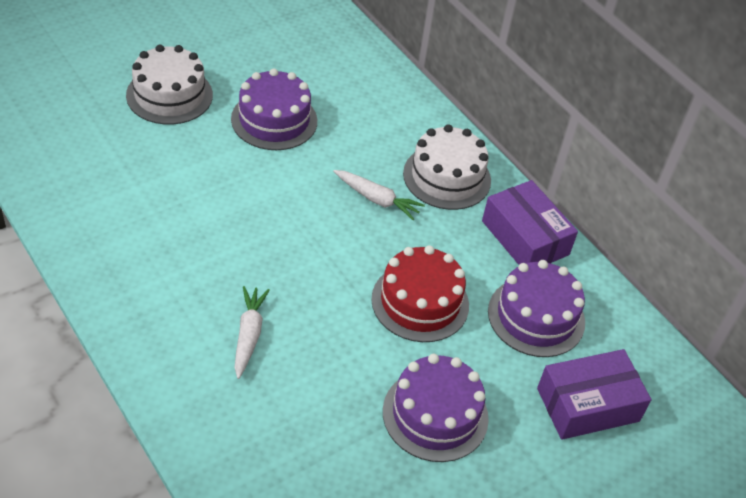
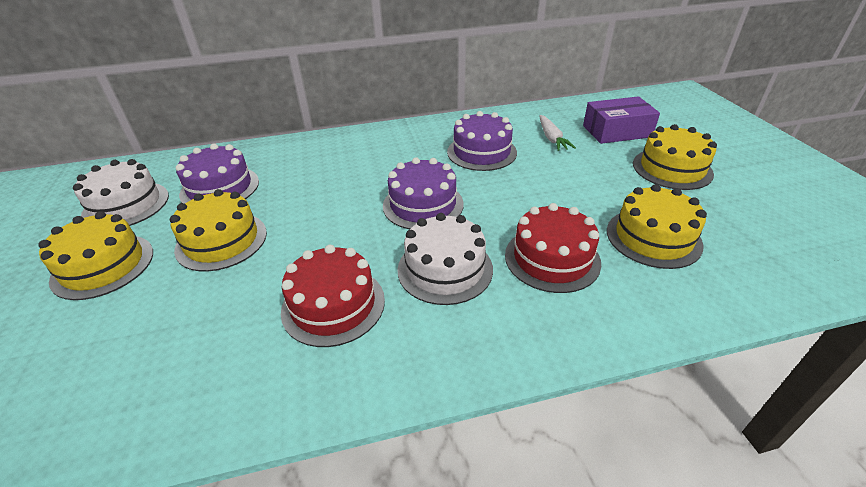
purple box: 2 -> 1
red cake: 1 -> 2
white carrot: 2 -> 1
yellow cake: 0 -> 4

